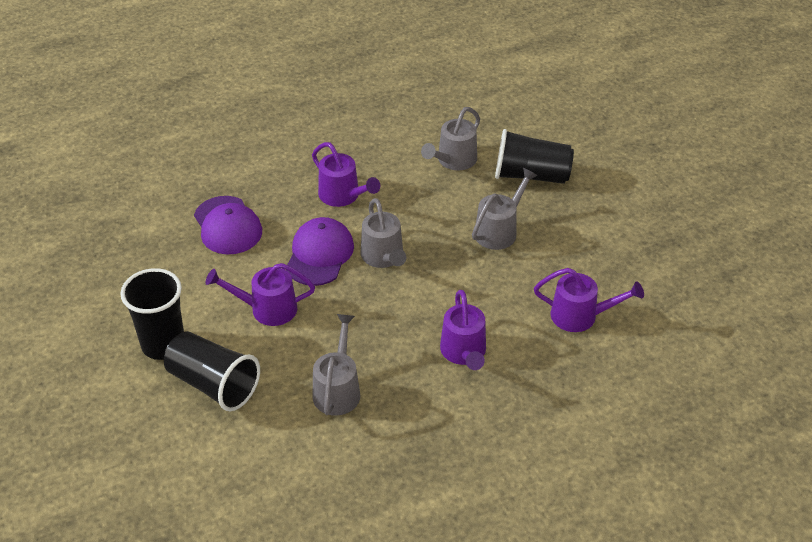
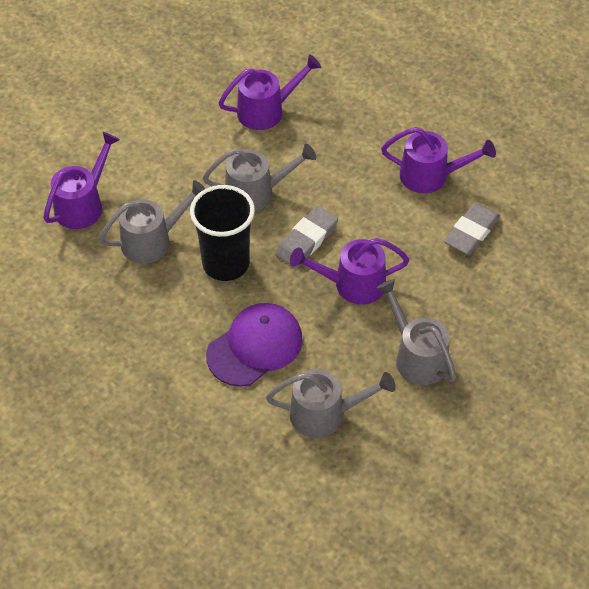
black cup: 3 -> 1
grey eraser: 0 -> 2
purple cap: 2 -> 1

